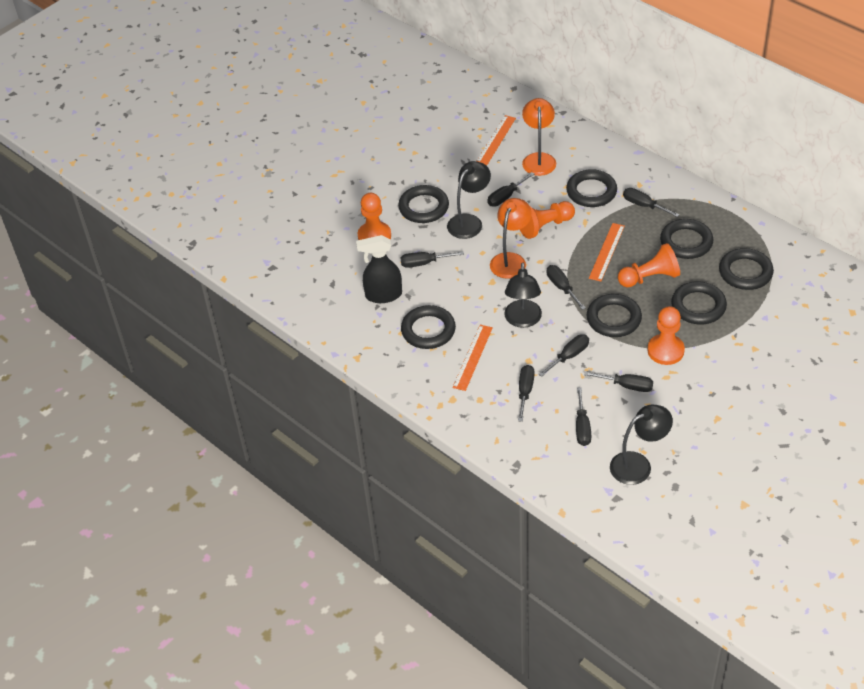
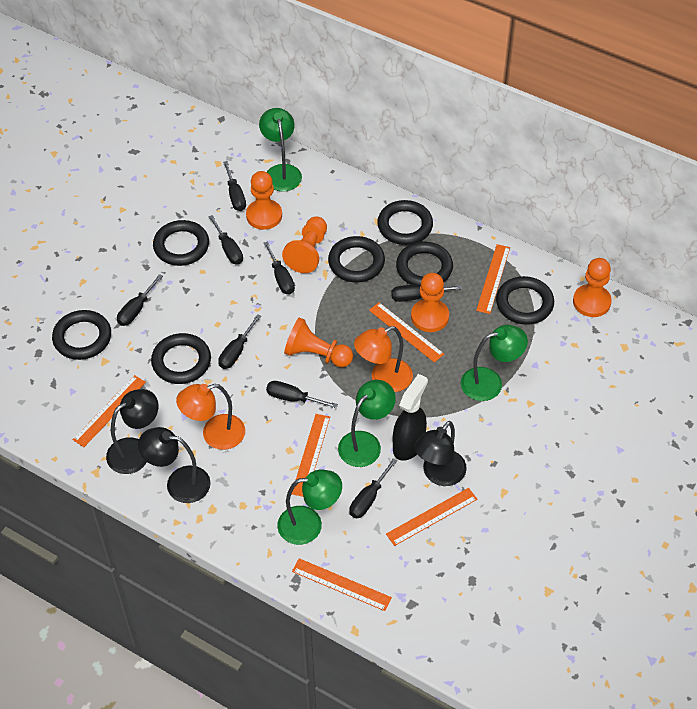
green lamp: 0 -> 4
orange pawn: 4 -> 5
orange ruler: 3 -> 6

